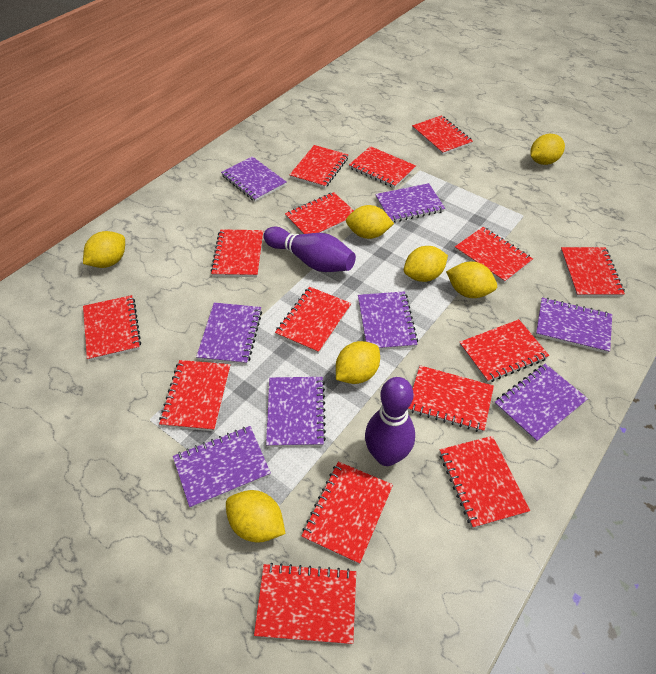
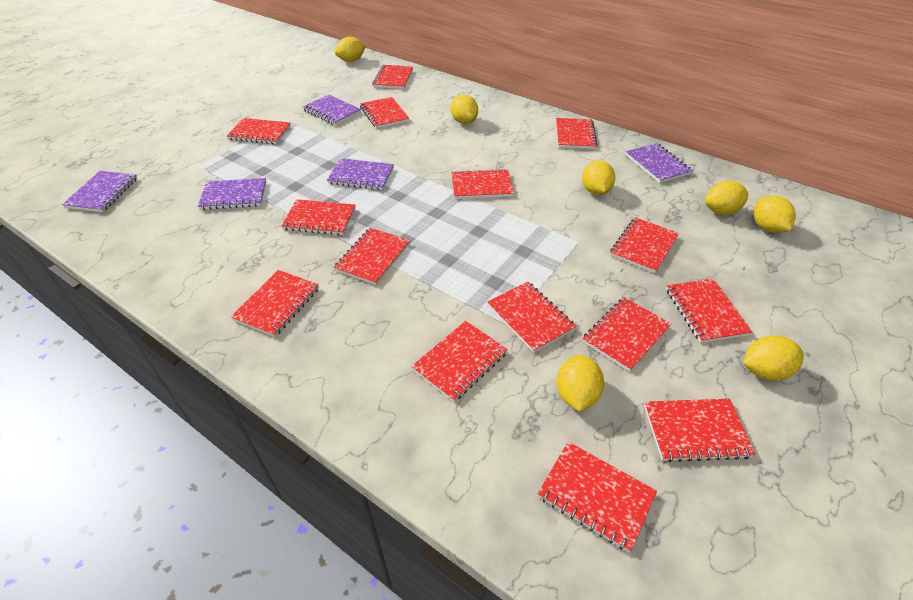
purple bowling pin: 2 -> 0
purple notebook: 8 -> 5

